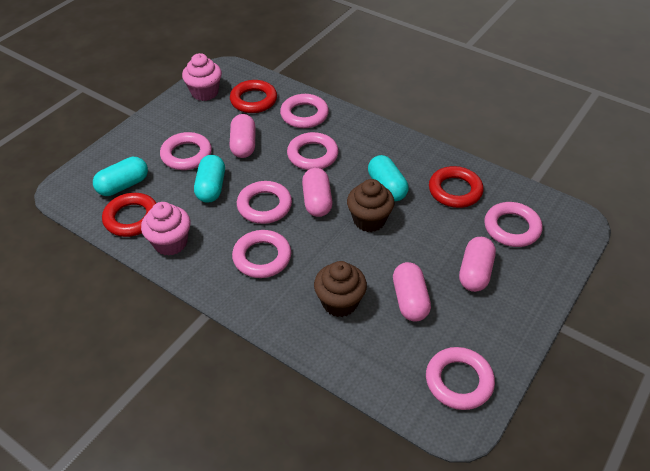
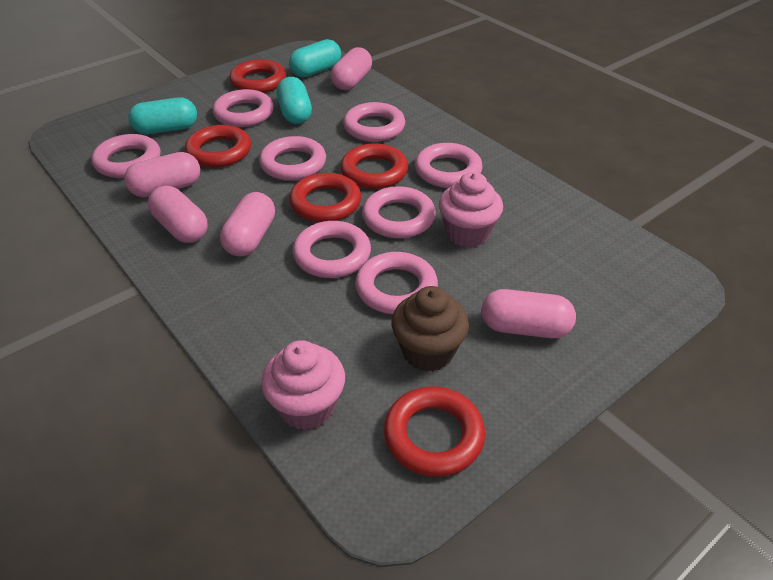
brown cupcake: 2 -> 1
pink capsule: 4 -> 5
pink ring: 7 -> 8
red ring: 3 -> 5

